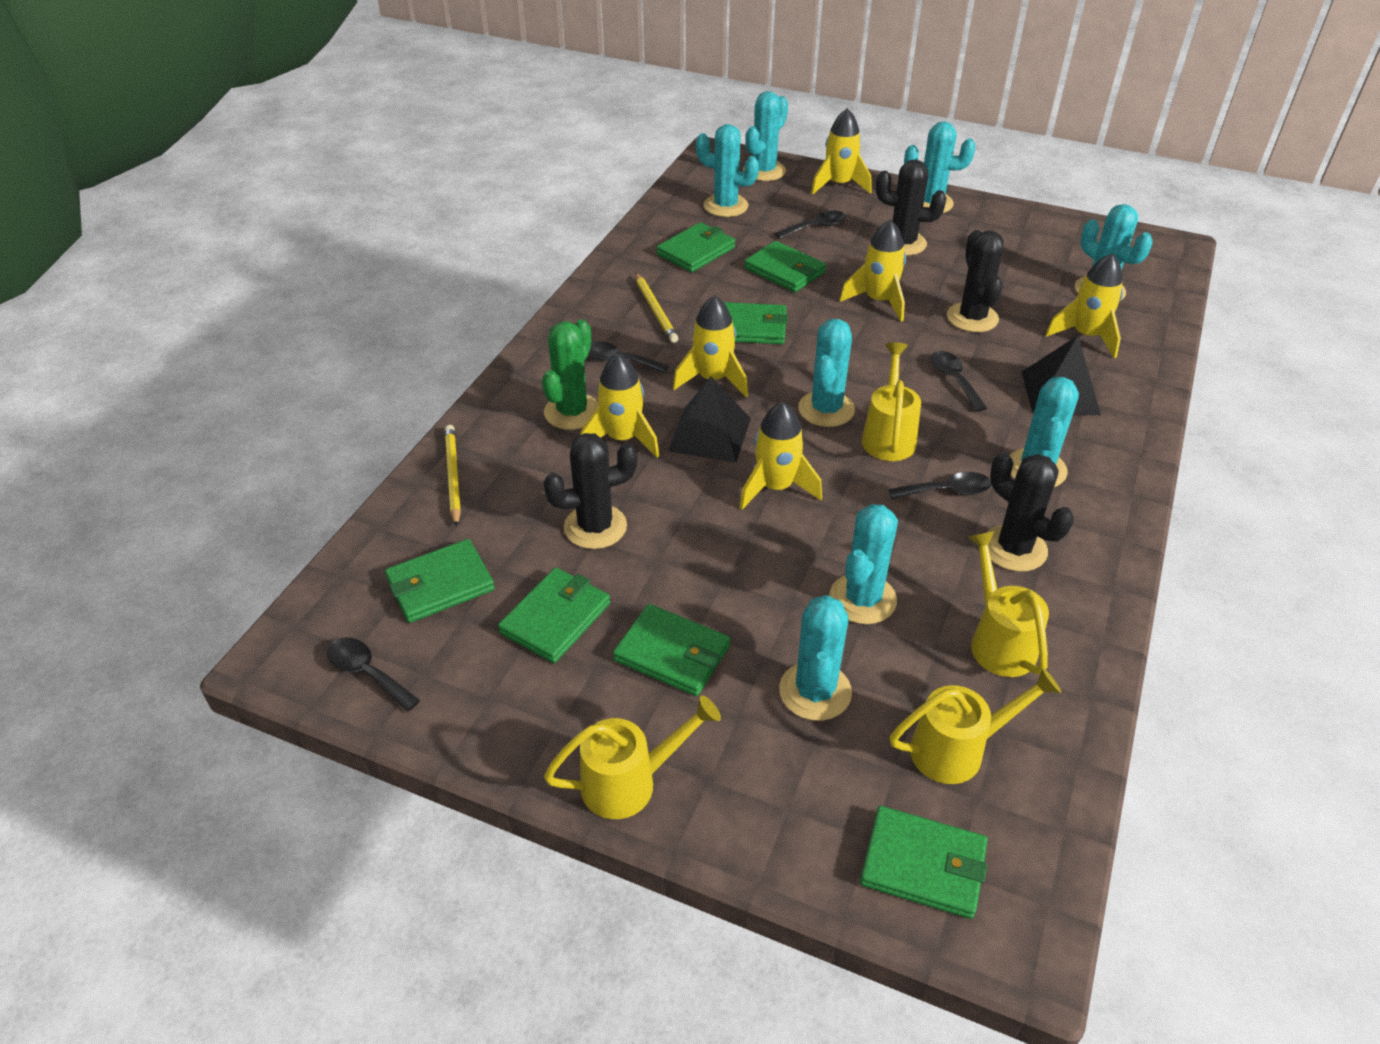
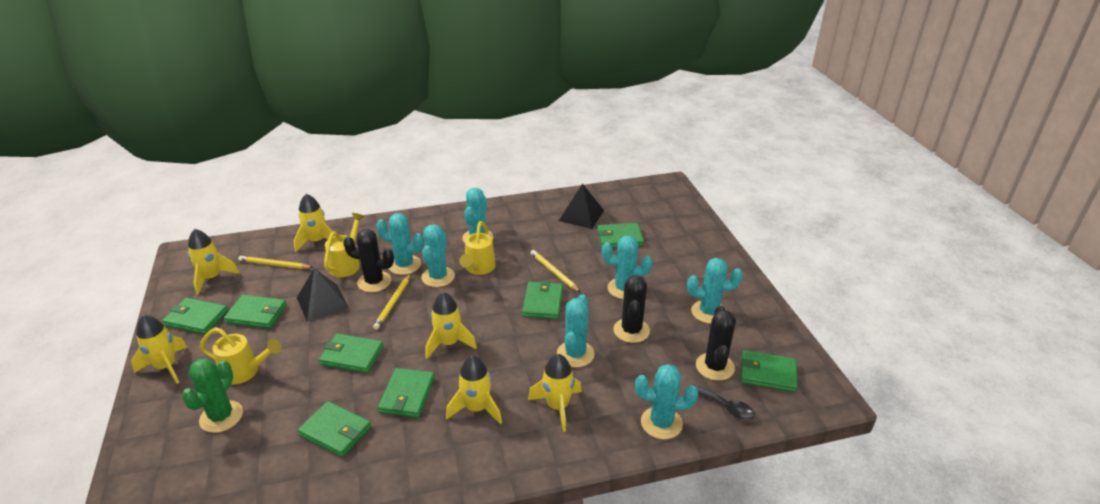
black cactus: 4 -> 3
black spoon: 5 -> 1
green wallet: 7 -> 8
turquoise cactus: 8 -> 7
yellow pencil: 2 -> 3
yellow watering can: 4 -> 3

